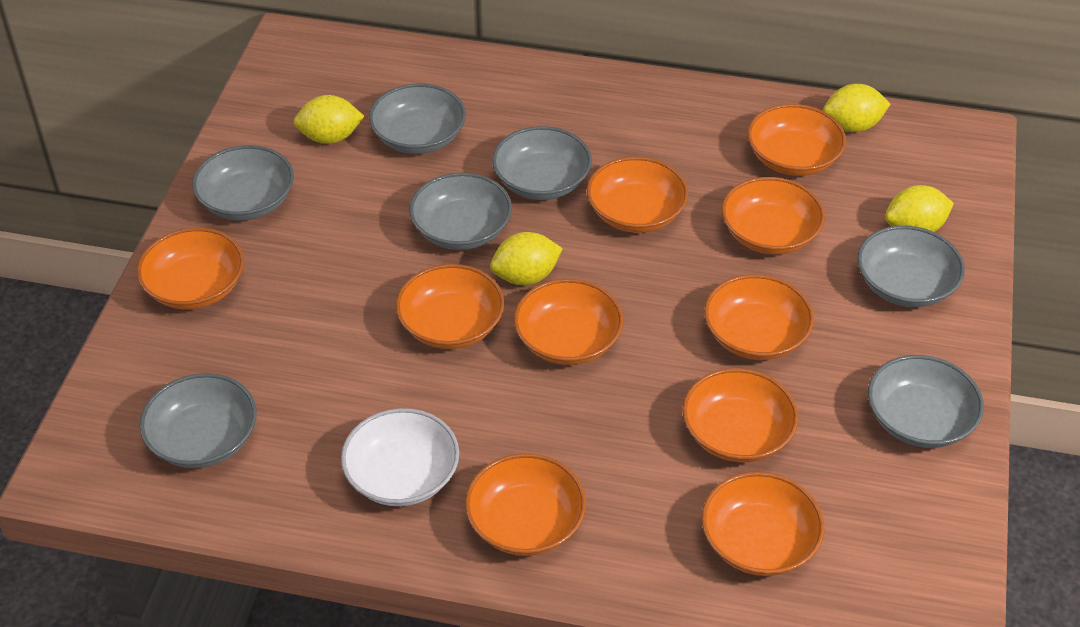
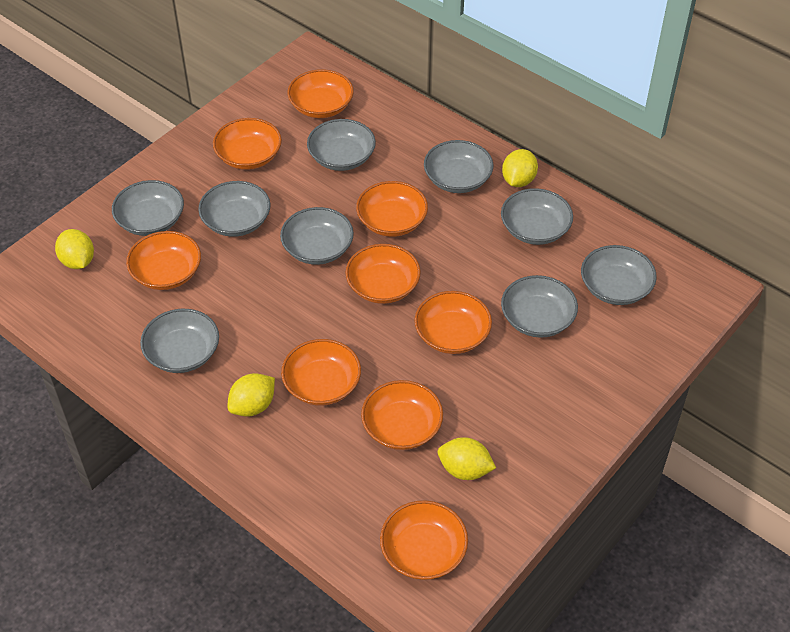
grey bowl: 7 -> 9
orange bowl: 10 -> 9
white bowl: 1 -> 0

